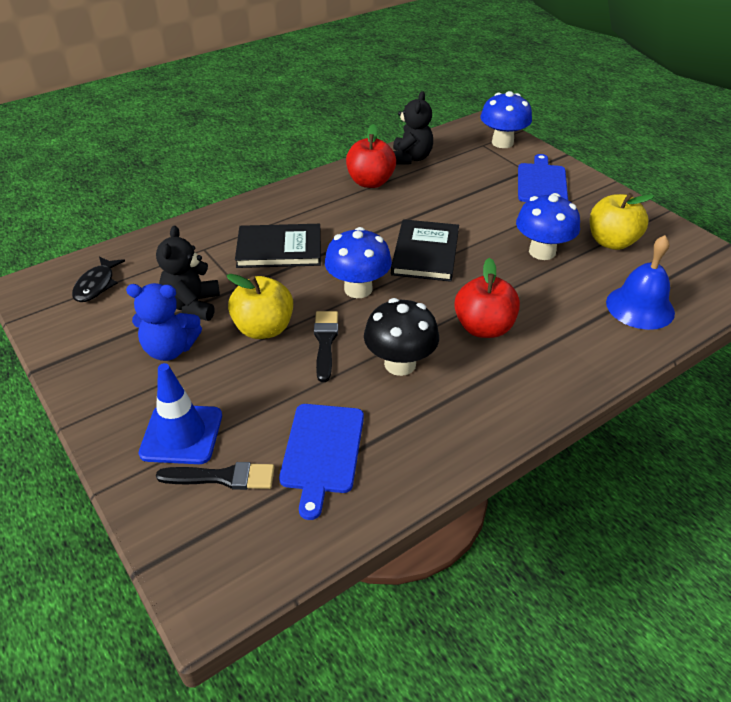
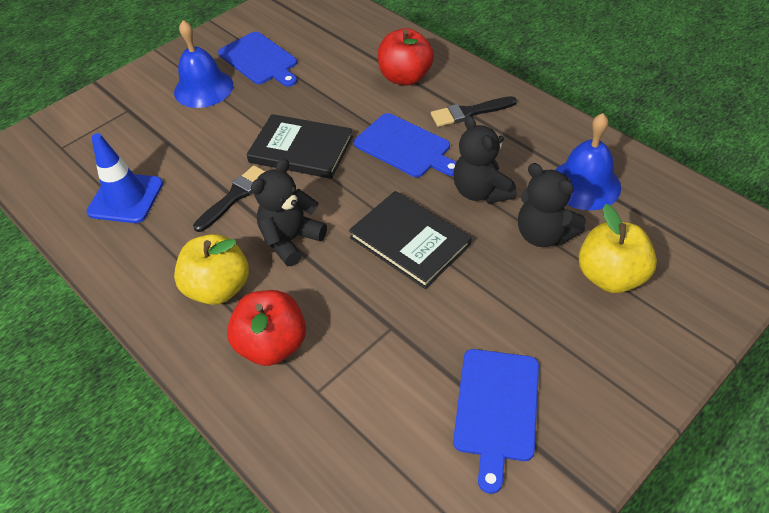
black fish: 1 -> 0
black mushroom: 1 -> 0
black teddy bear: 2 -> 3
blue bell: 1 -> 2
blue cutting board: 2 -> 3
blue mushroom: 3 -> 0
blue teddy bear: 1 -> 0

